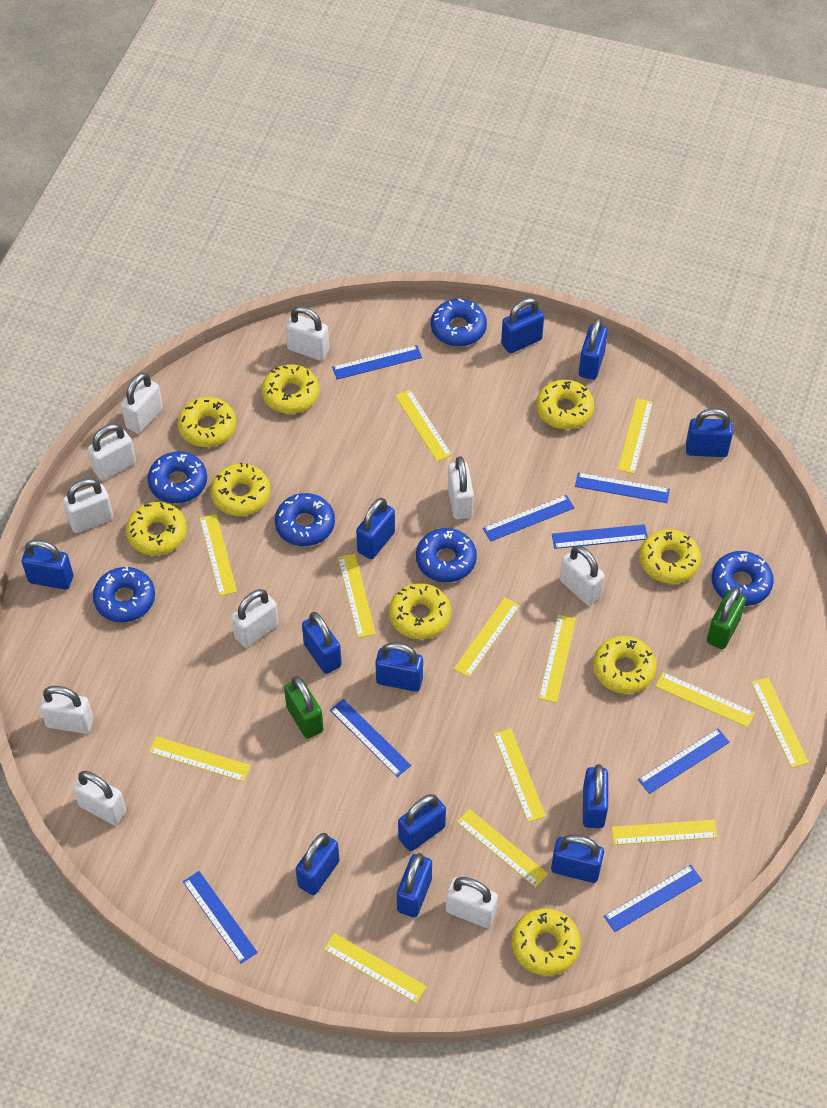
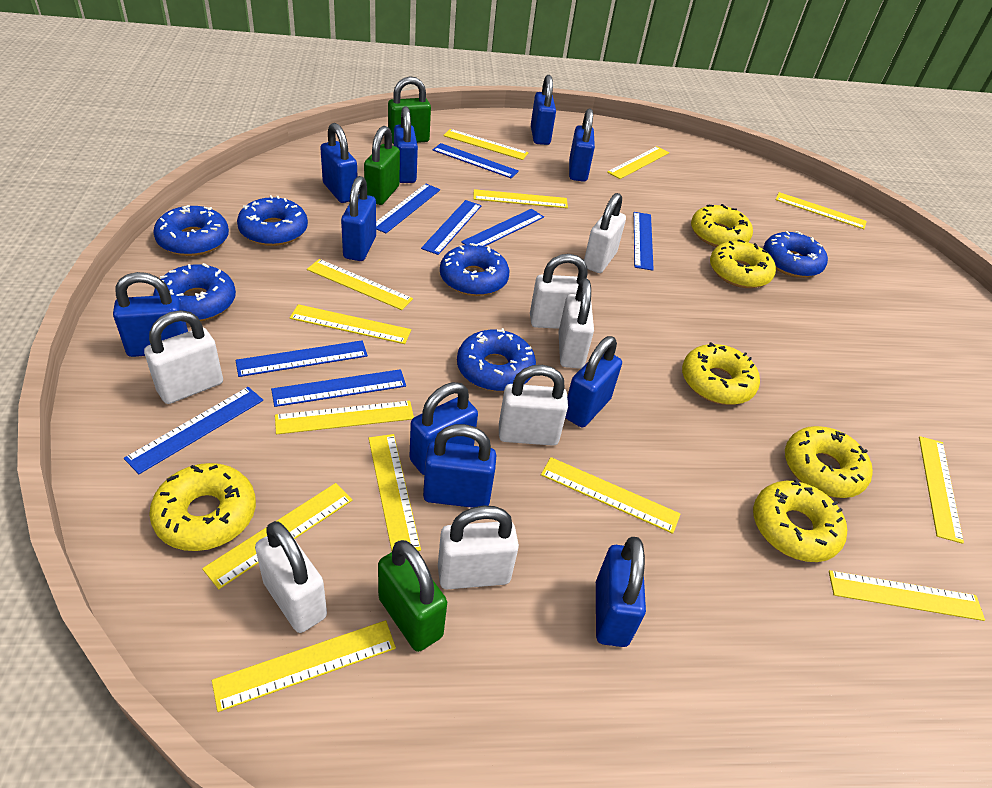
blue padlock: 12 -> 10
green padlock: 2 -> 3
white padlock: 10 -> 7
yellow donut: 9 -> 6

